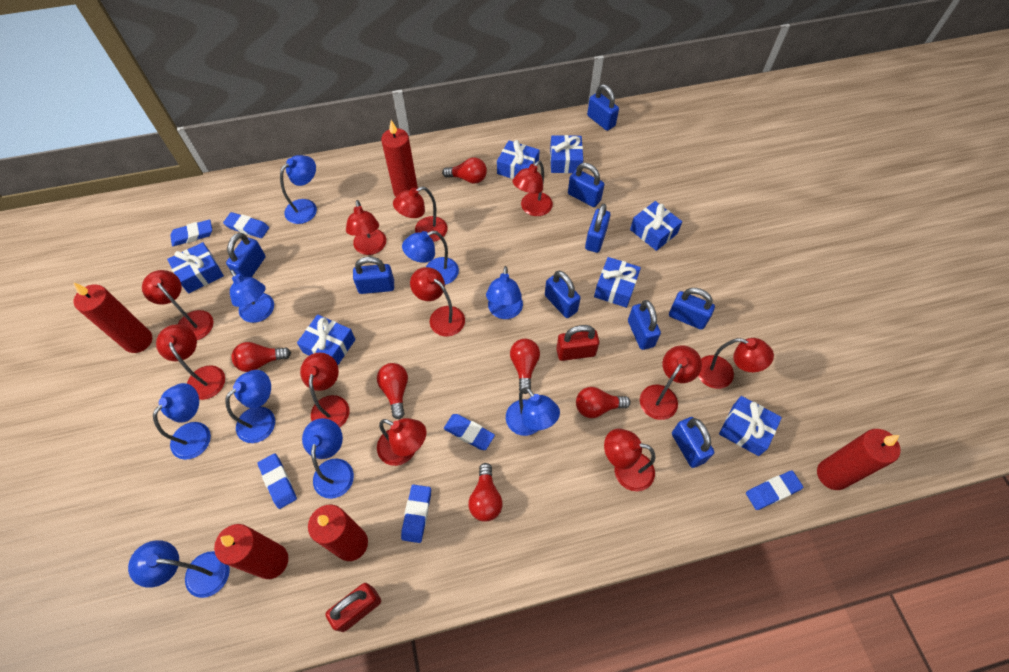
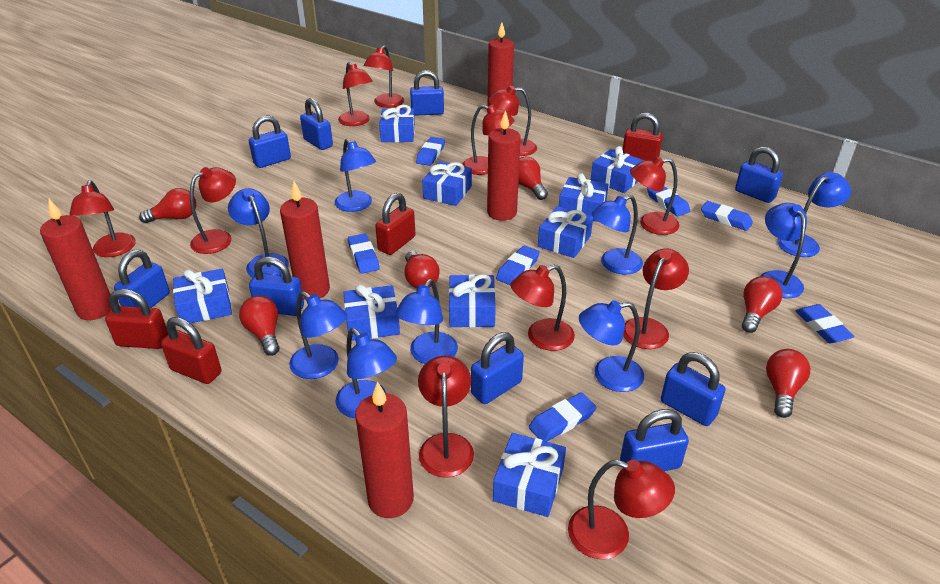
blue eraser: 6 -> 7
blue gift: 7 -> 9
red padlock: 2 -> 4

